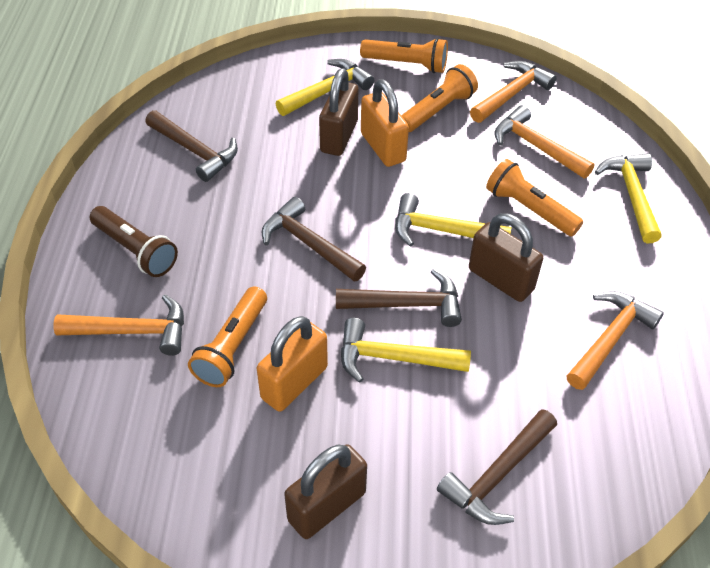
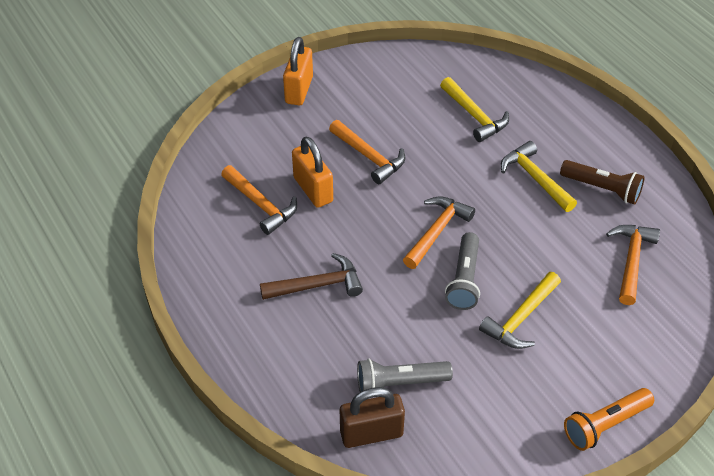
brown hammer: 4 -> 1
brown padlock: 3 -> 1
grey flashlight: 0 -> 2
orange flashlight: 4 -> 1
yellow hammer: 4 -> 3

